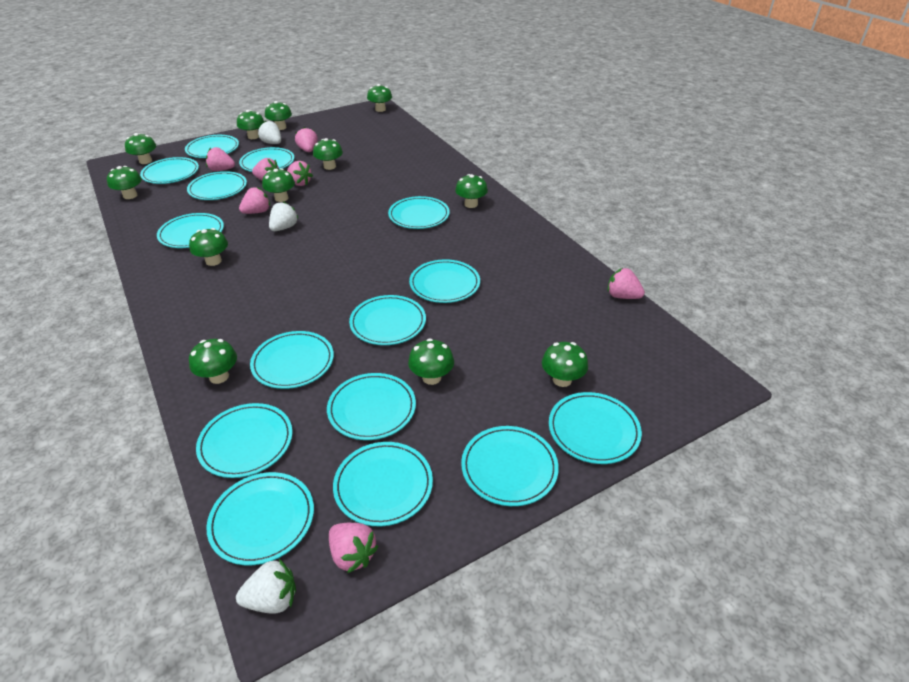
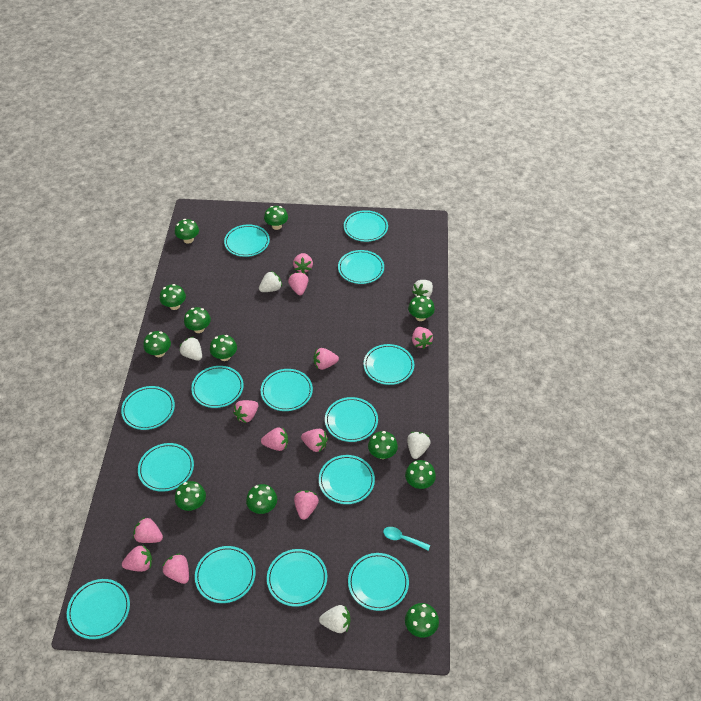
pink strawberry: 7 -> 11
turquoise plate: 15 -> 14
turquoise spoon: 0 -> 1
white strawberry: 3 -> 5

